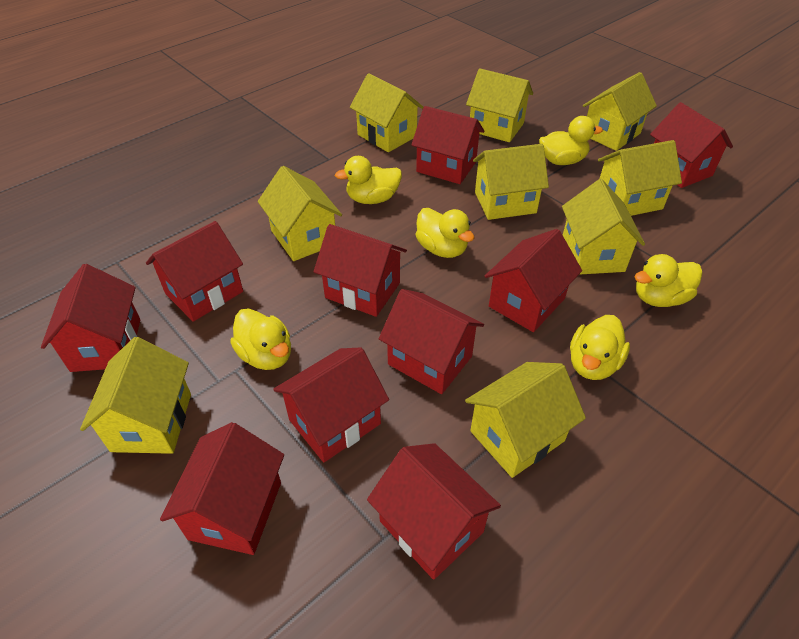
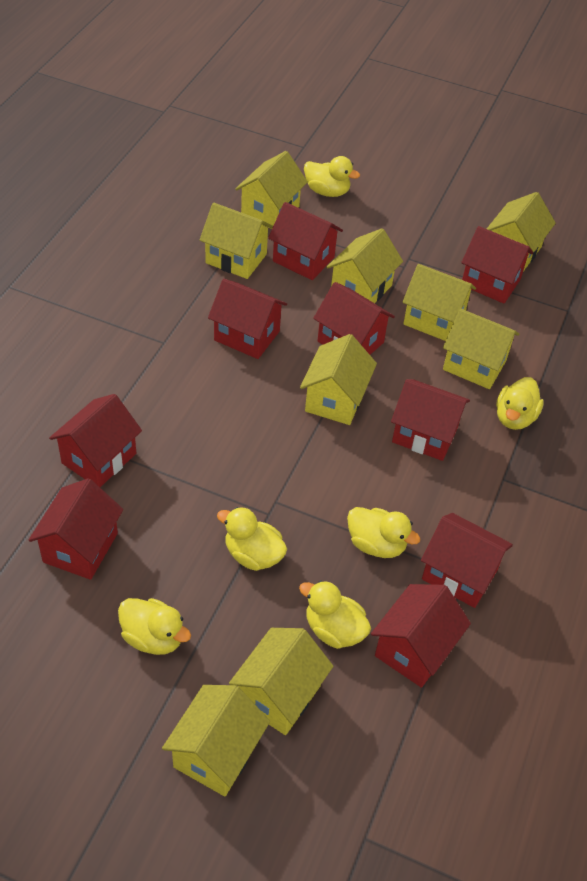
red house: 10 -> 9

